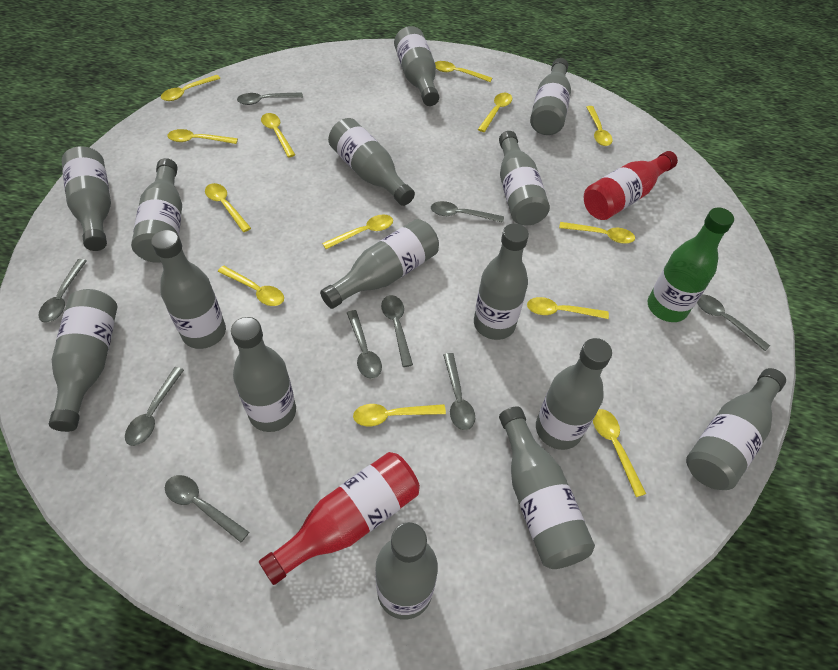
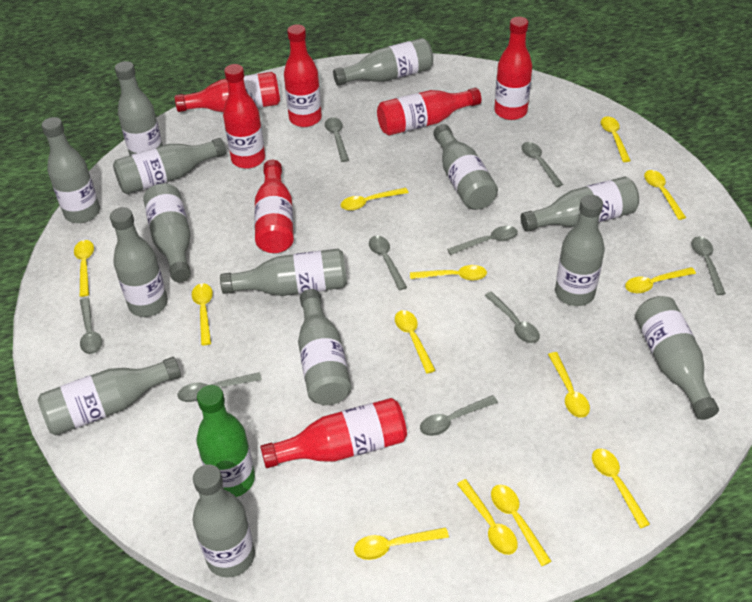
grey bottle: 15 -> 14
red bottle: 2 -> 7

